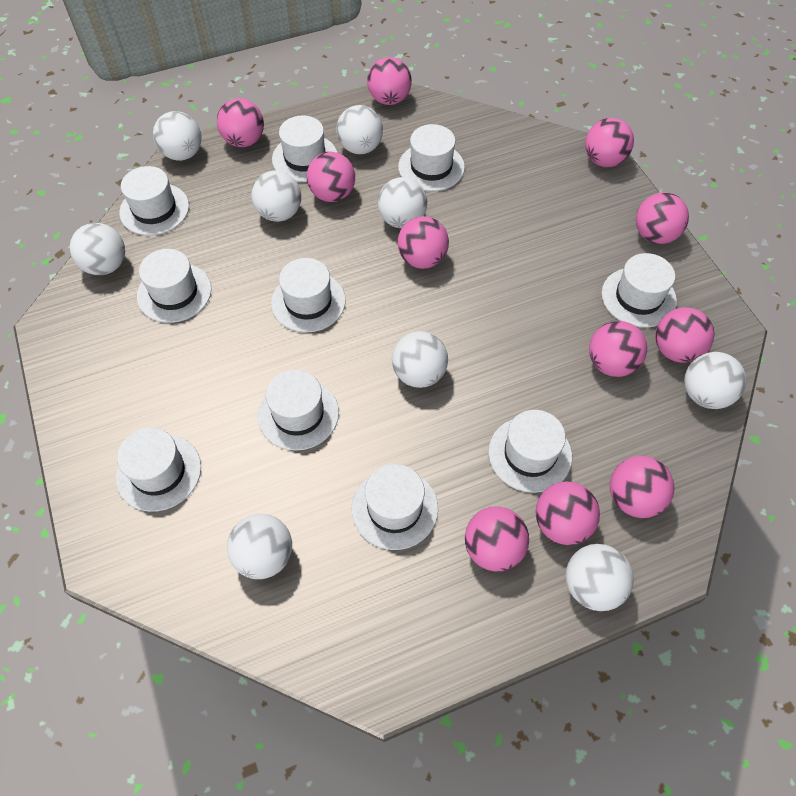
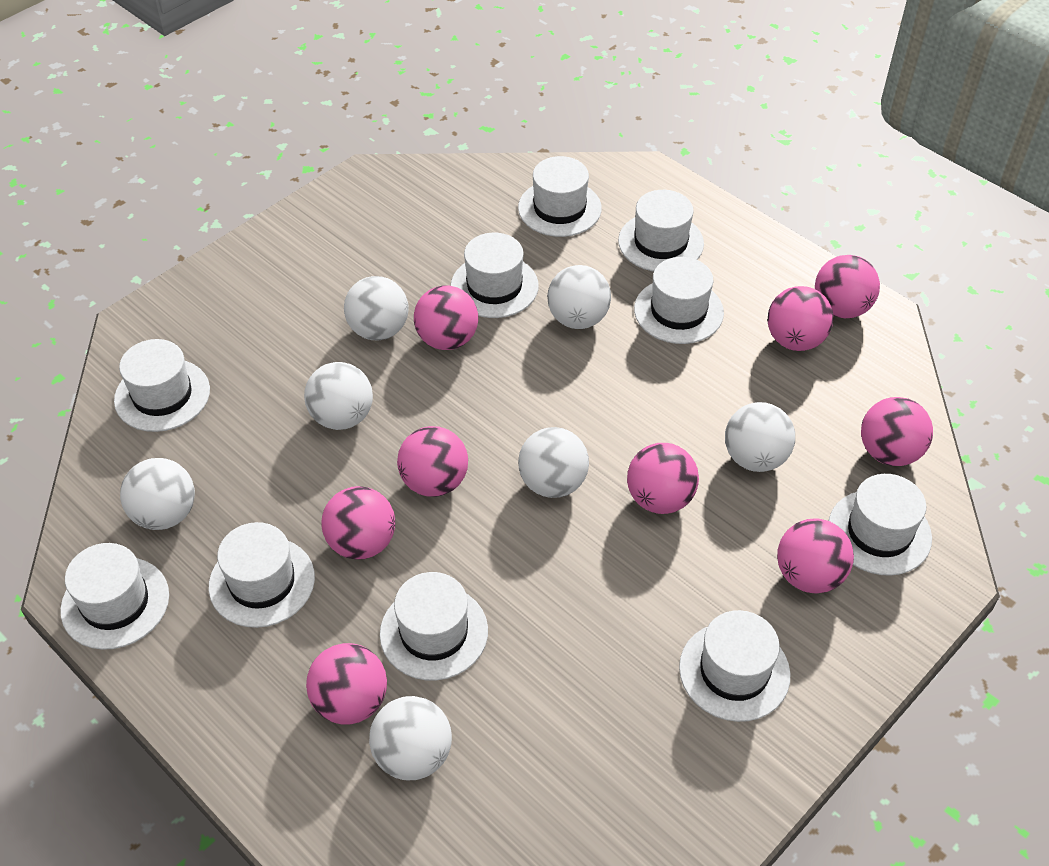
pink ball: 11 -> 9
white ball: 9 -> 7

